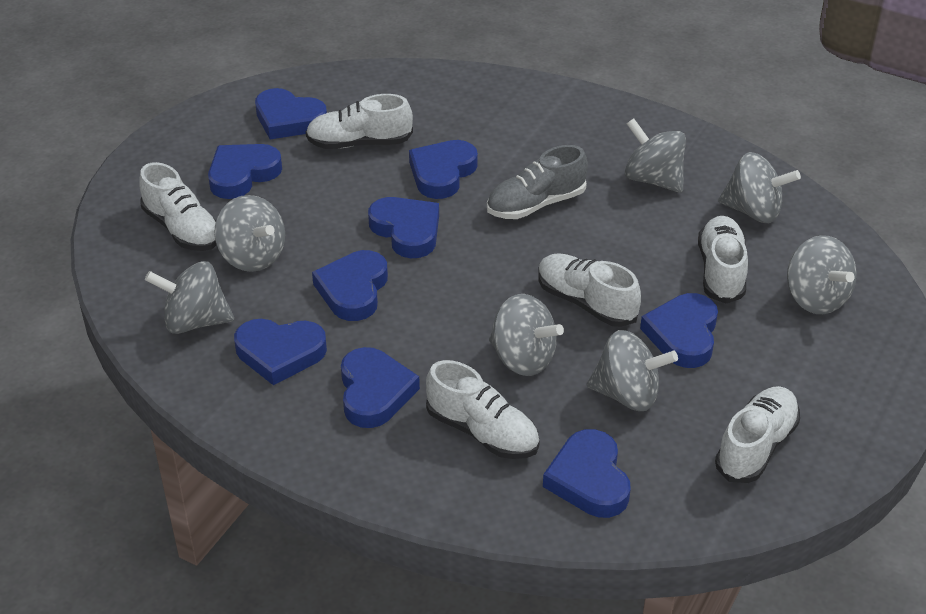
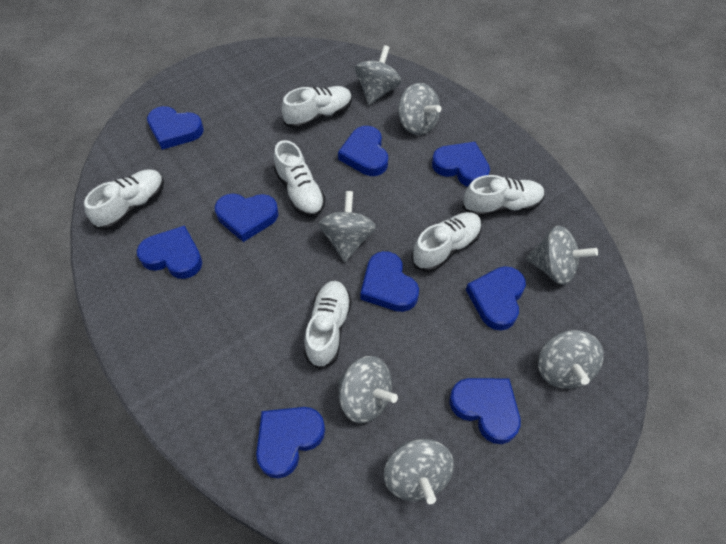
grey shoe: 1 -> 0

